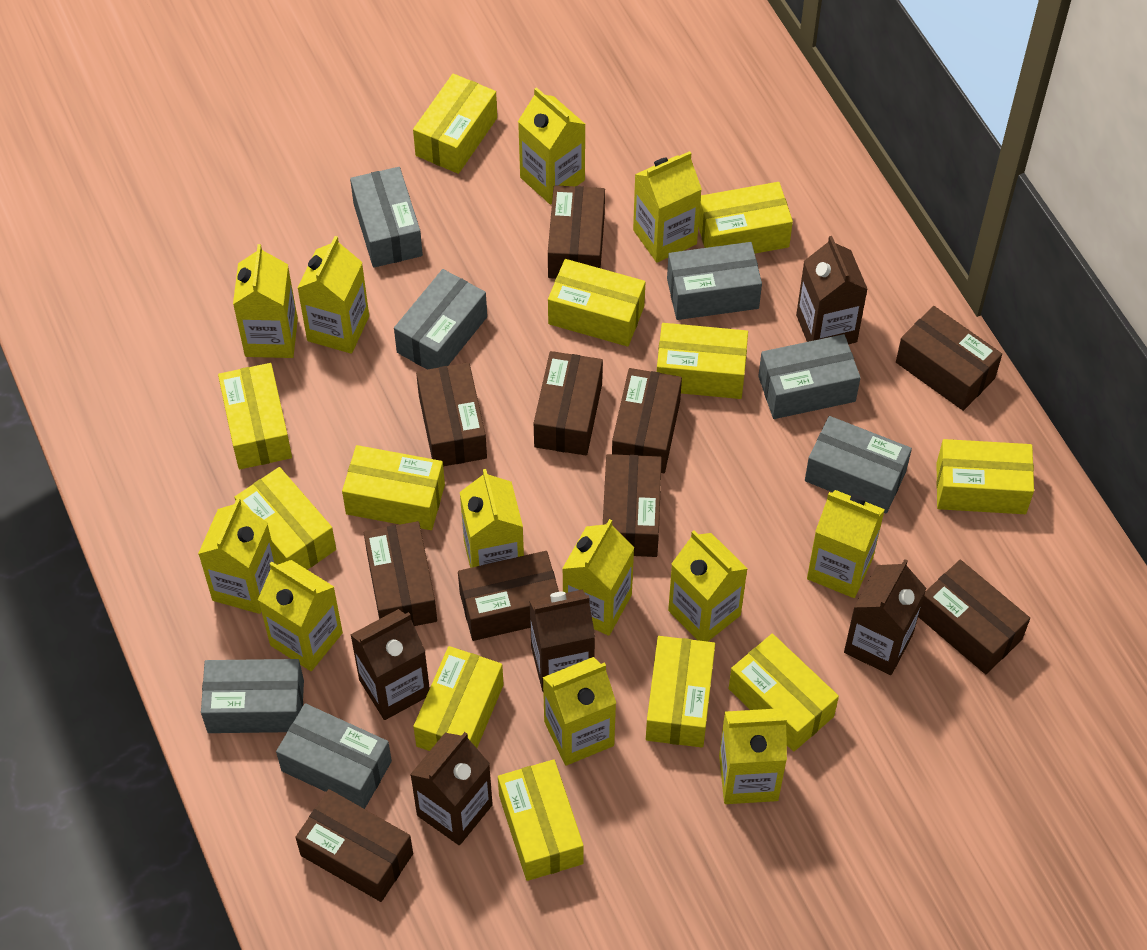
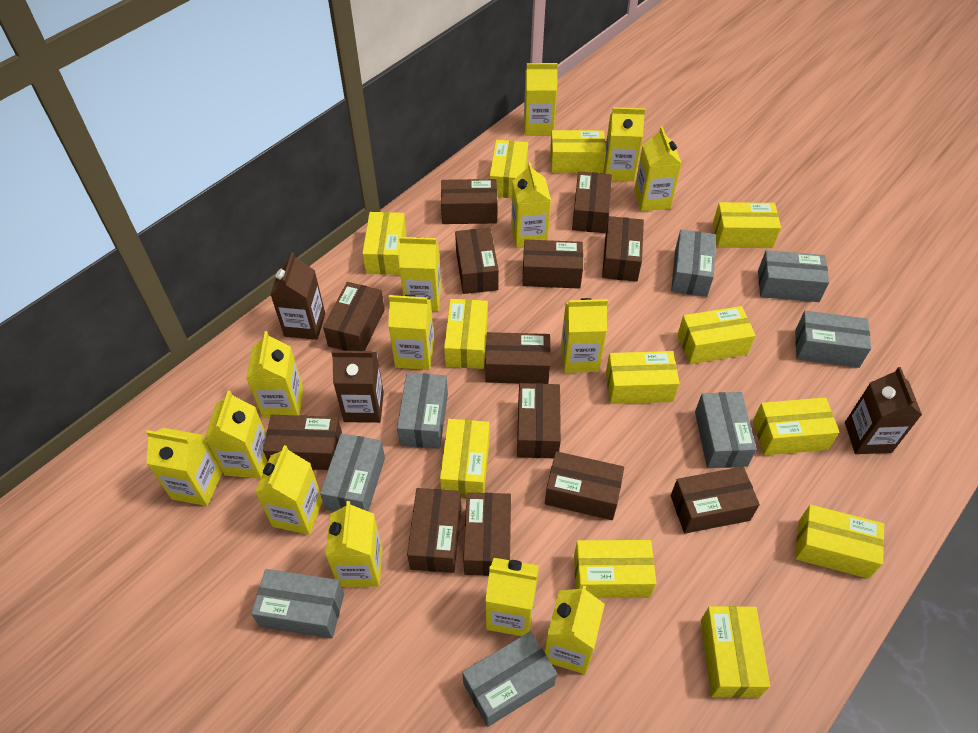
brown box: 10 -> 13
brown carton: 5 -> 3
grey box: 7 -> 8
yellow carton: 12 -> 14

